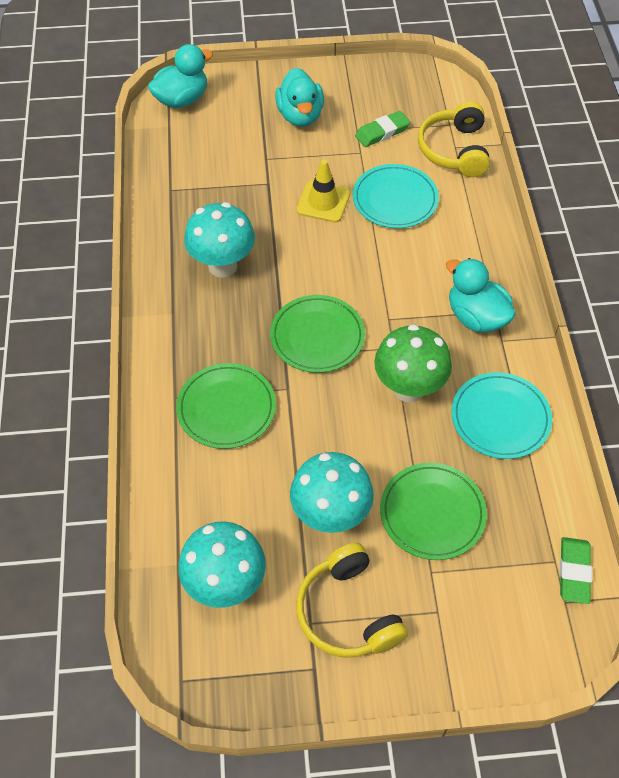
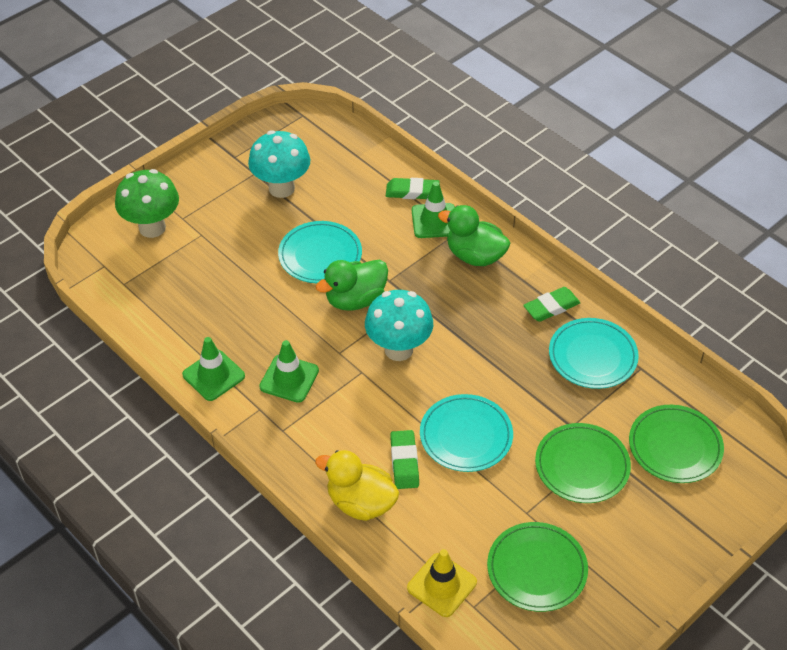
green duck: 0 -> 2
green eraser: 2 -> 3
green traffic cone: 0 -> 3
turquoise duck: 3 -> 0
turquoise mushroom: 3 -> 2
turquoise plate: 2 -> 3
yellow duck: 0 -> 1
yellow headphones: 2 -> 0

